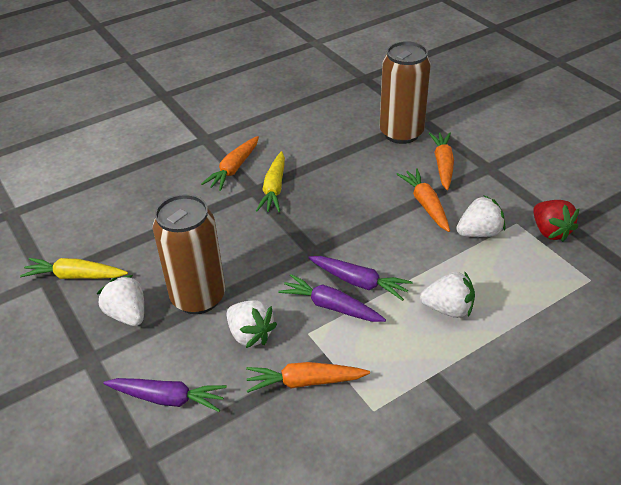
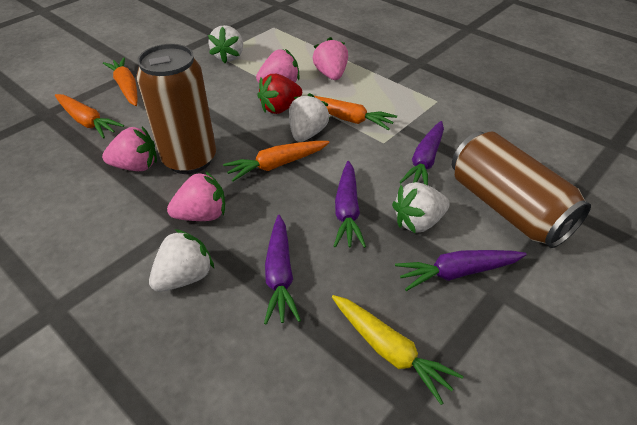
pink strawberry: 0 -> 4
purple carrot: 3 -> 4
yellow carrot: 2 -> 1

